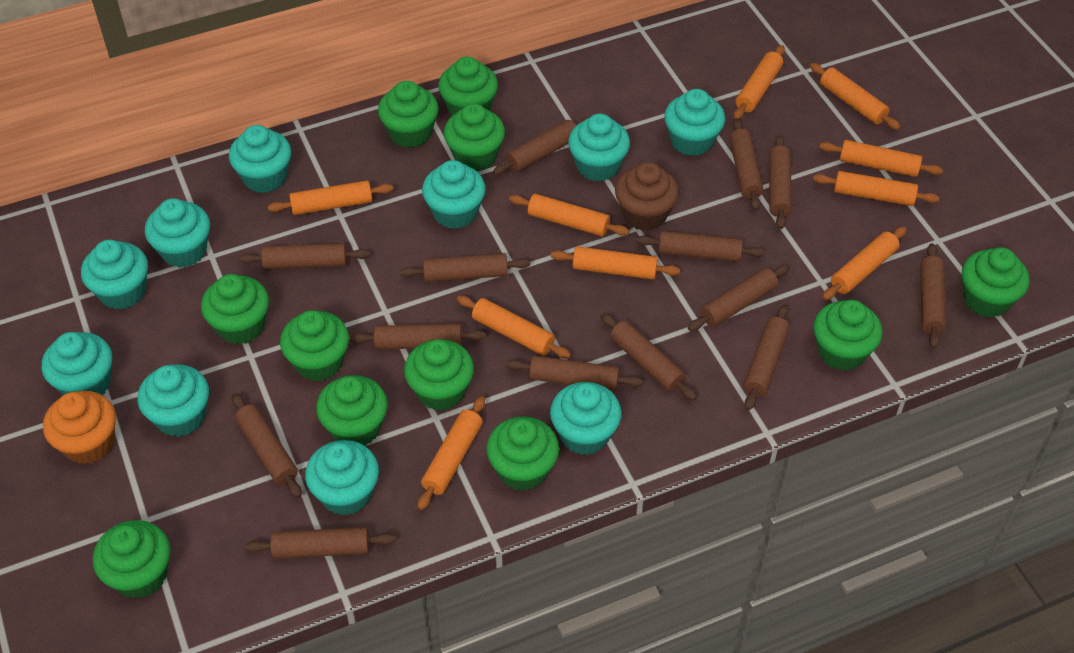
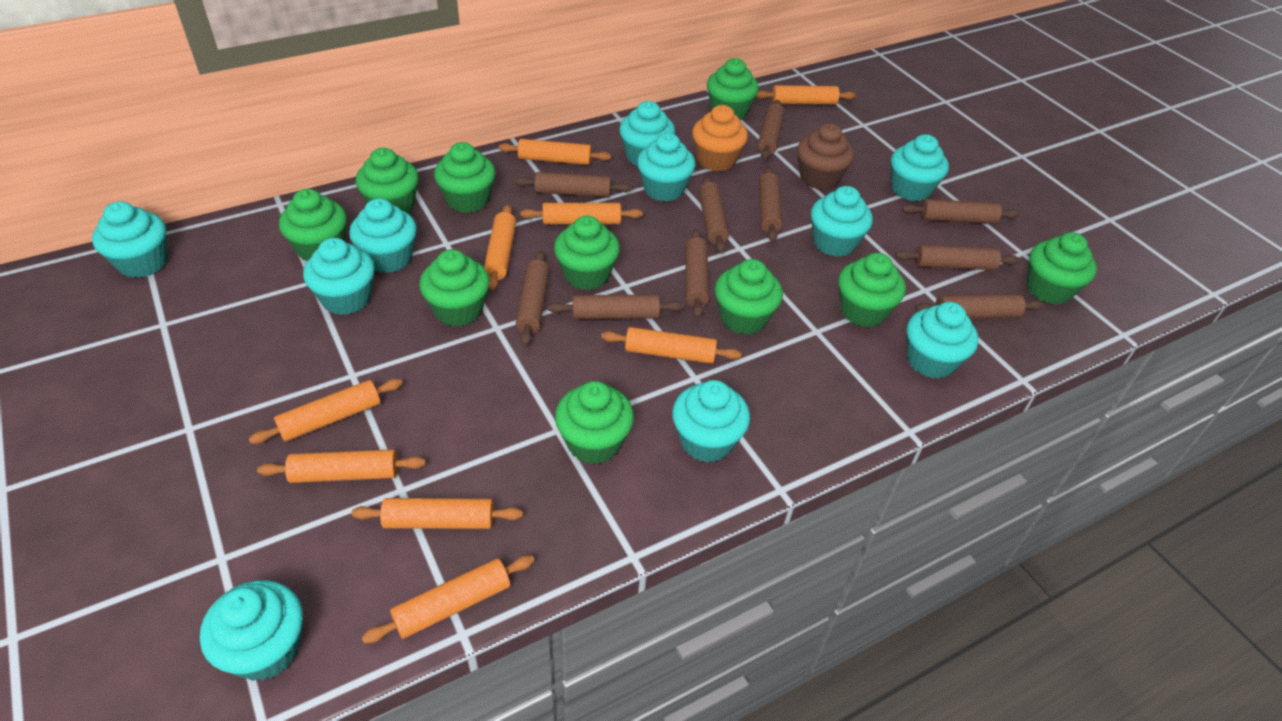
brown rolling pin: 14 -> 10
green cupcake: 11 -> 10
orange rolling pin: 10 -> 9

